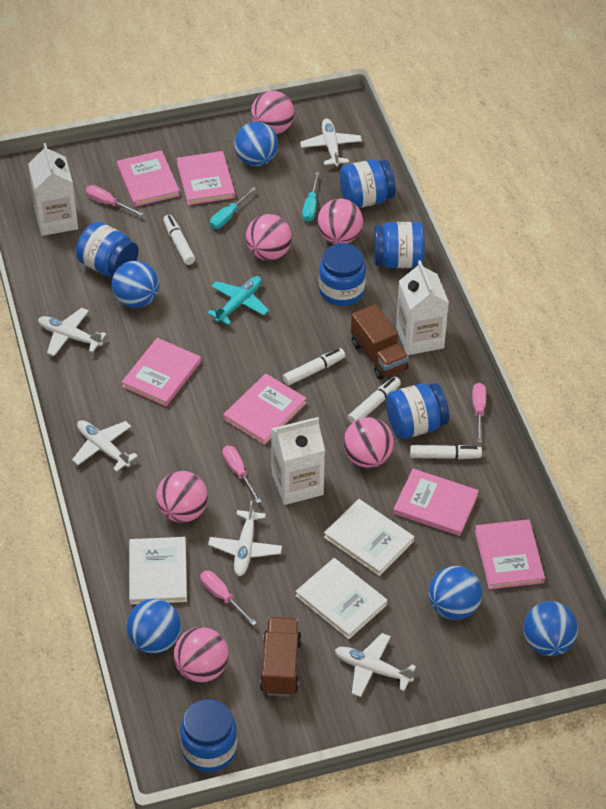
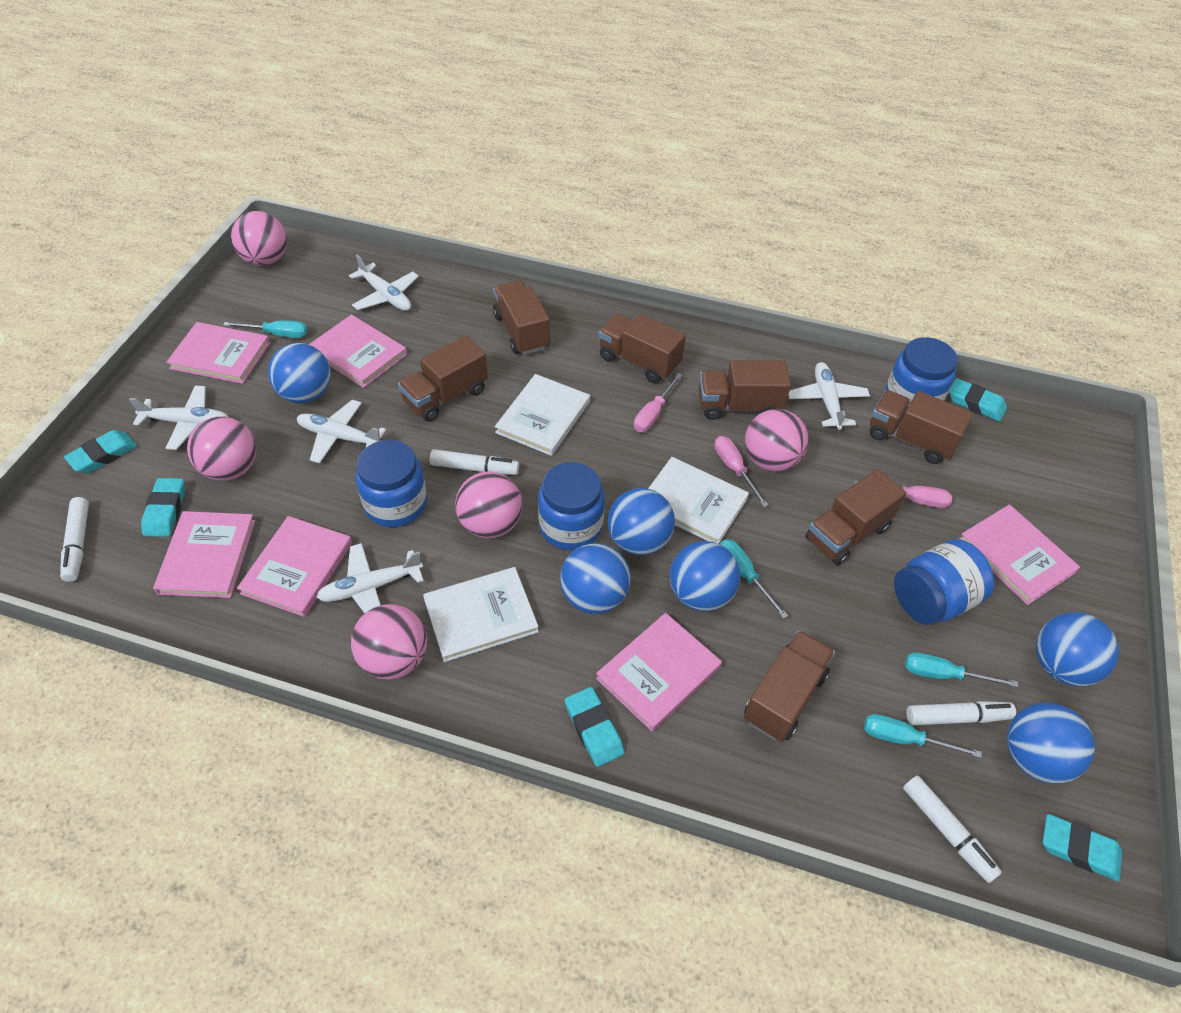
blue ball: 5 -> 6
blue jar: 6 -> 4
brown truck: 2 -> 7
pink ball: 6 -> 5
pink screwdriver: 4 -> 3
turquoise eraser: 0 -> 5
turquoise plane: 1 -> 0
turquoise screwdriver: 2 -> 4
white carton: 3 -> 0

